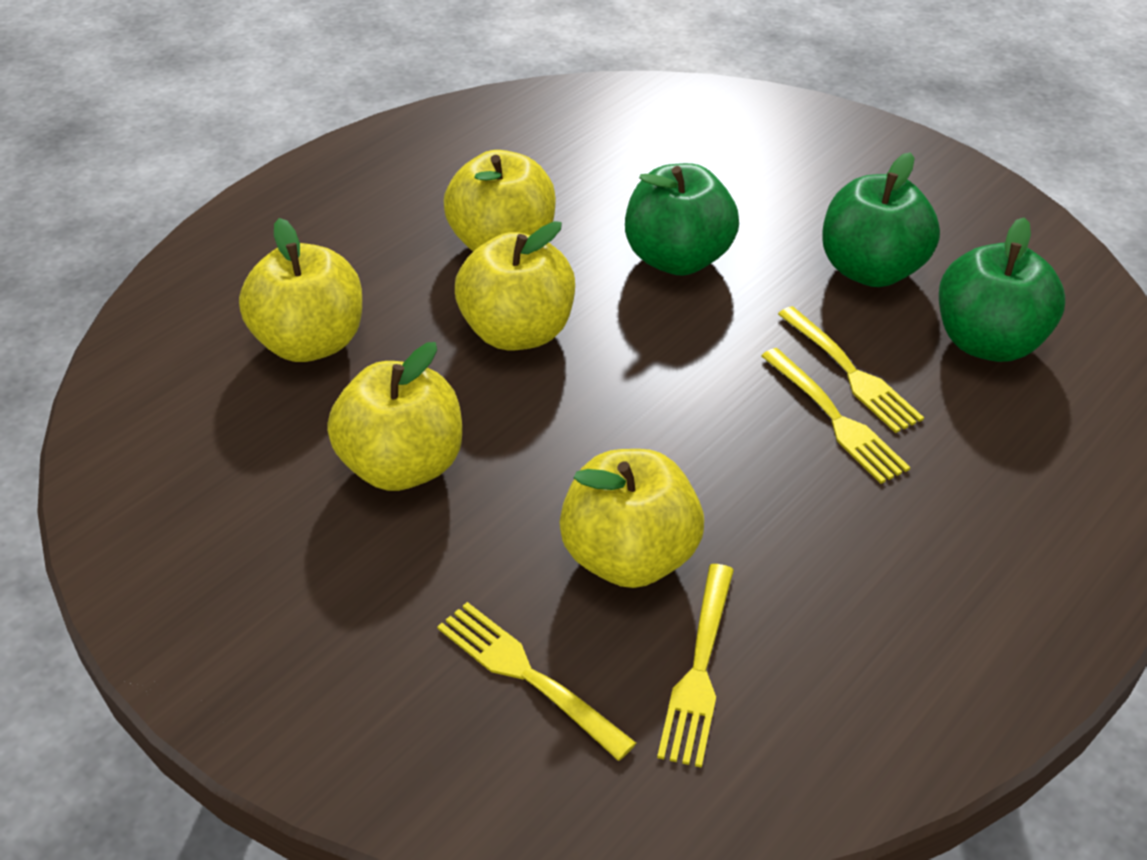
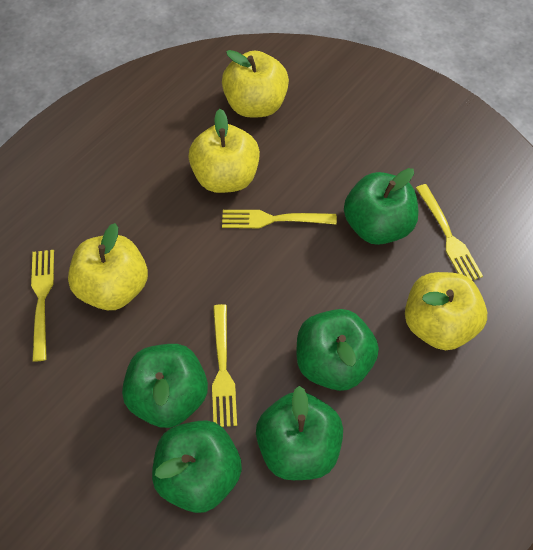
green apple: 3 -> 5
yellow apple: 5 -> 4

